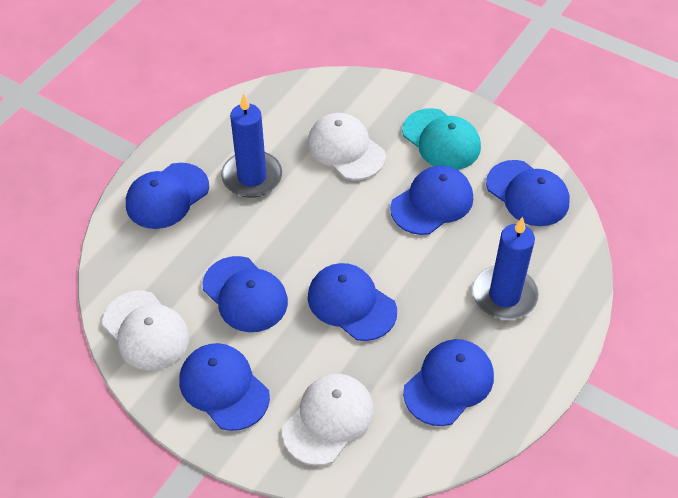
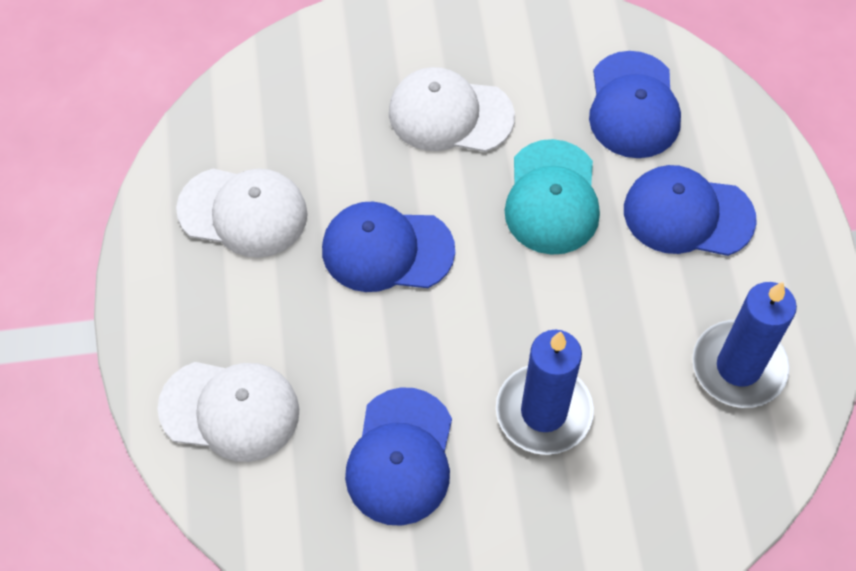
blue cap: 7 -> 4

